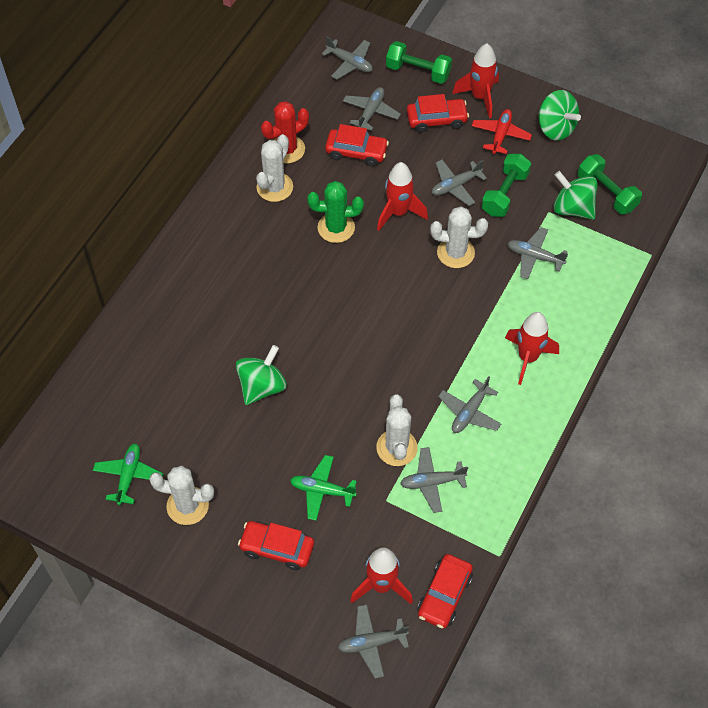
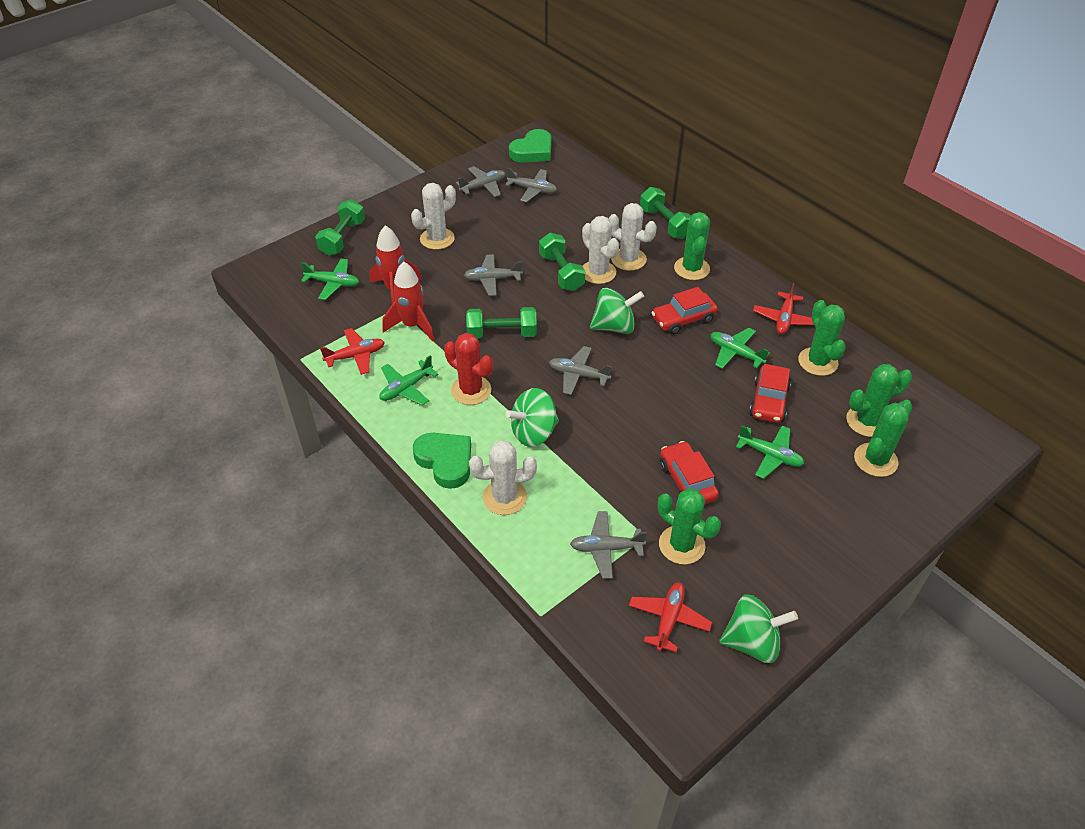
green cactus: 1 -> 5
green dumbbell: 3 -> 4
green heart: 0 -> 2
green plane: 2 -> 4
grey plane: 7 -> 5
red car: 4 -> 3
red plane: 1 -> 3
red rocket: 4 -> 2

